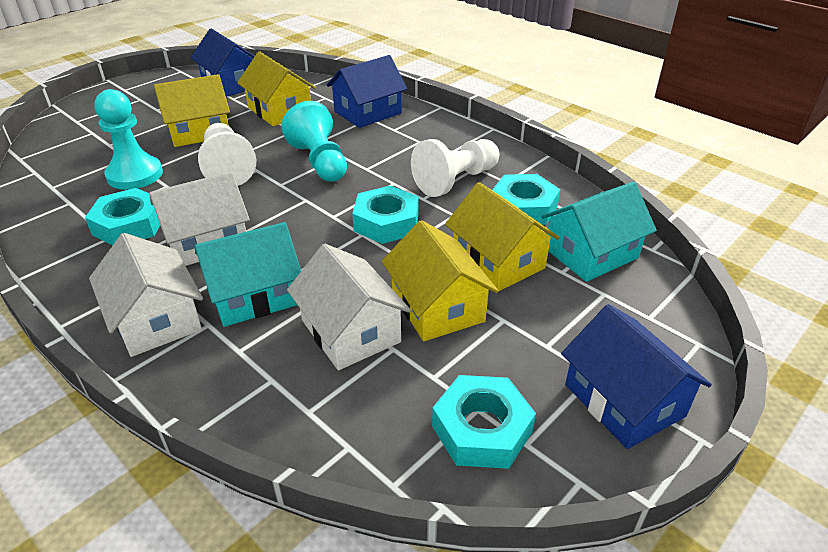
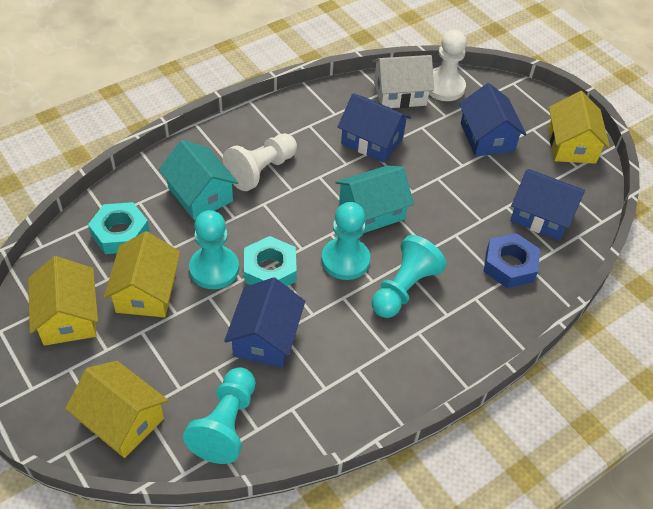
blue house: 3 -> 4
blue nut: 0 -> 1
turquoise nut: 4 -> 2
turquoise pawn: 2 -> 4
white house: 3 -> 1

